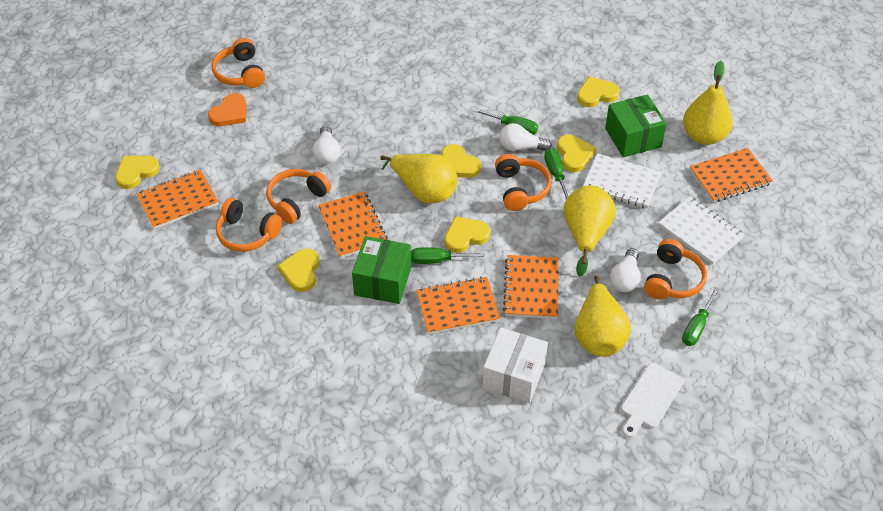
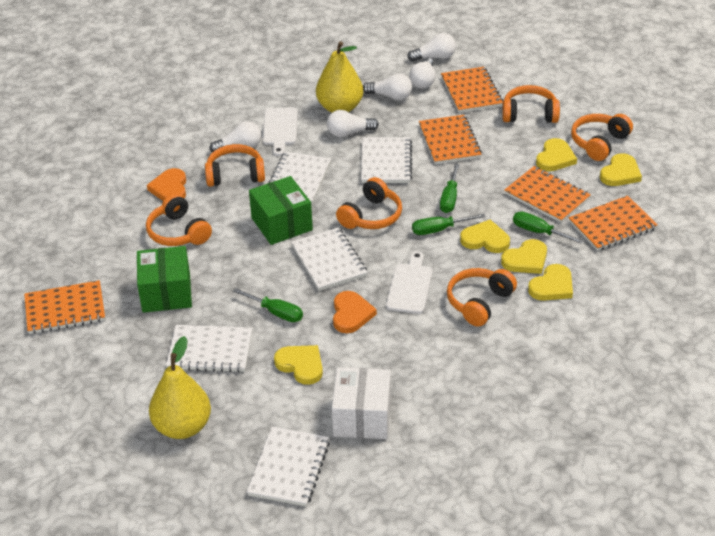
orange headphones: 5 -> 6
orange heart: 1 -> 2
white cutting board: 1 -> 2
white light bulb: 3 -> 5
white notebook: 2 -> 5
yellow pear: 4 -> 2

